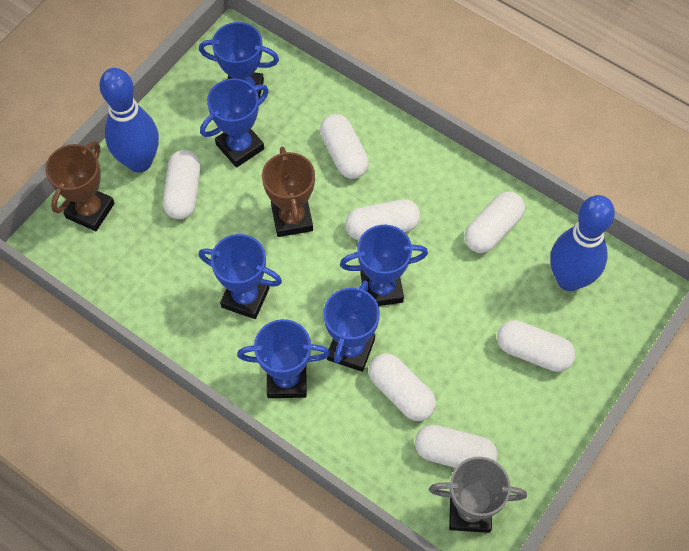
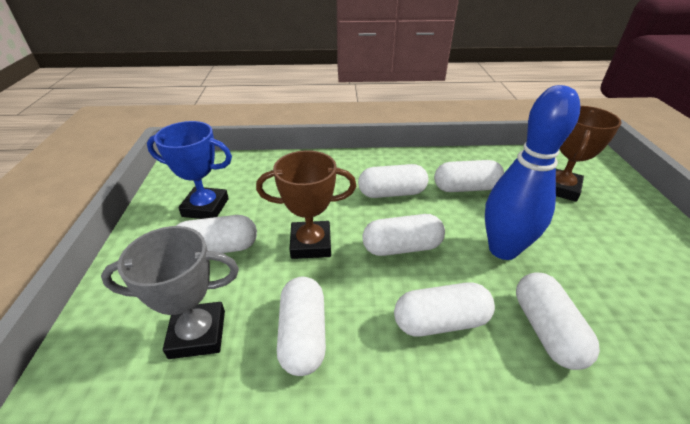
blue bowling pin: 2 -> 1
blue trophy: 6 -> 1

